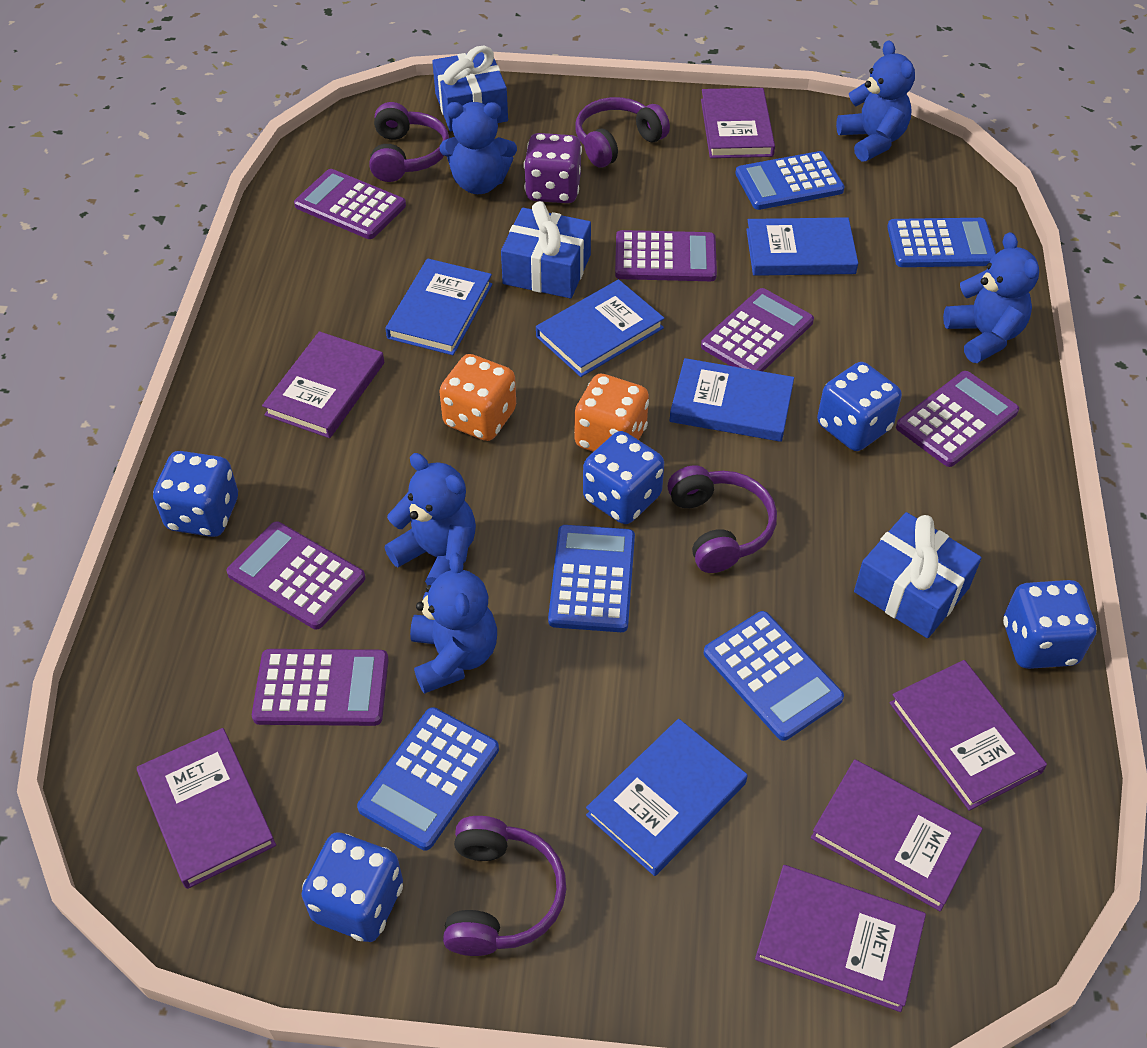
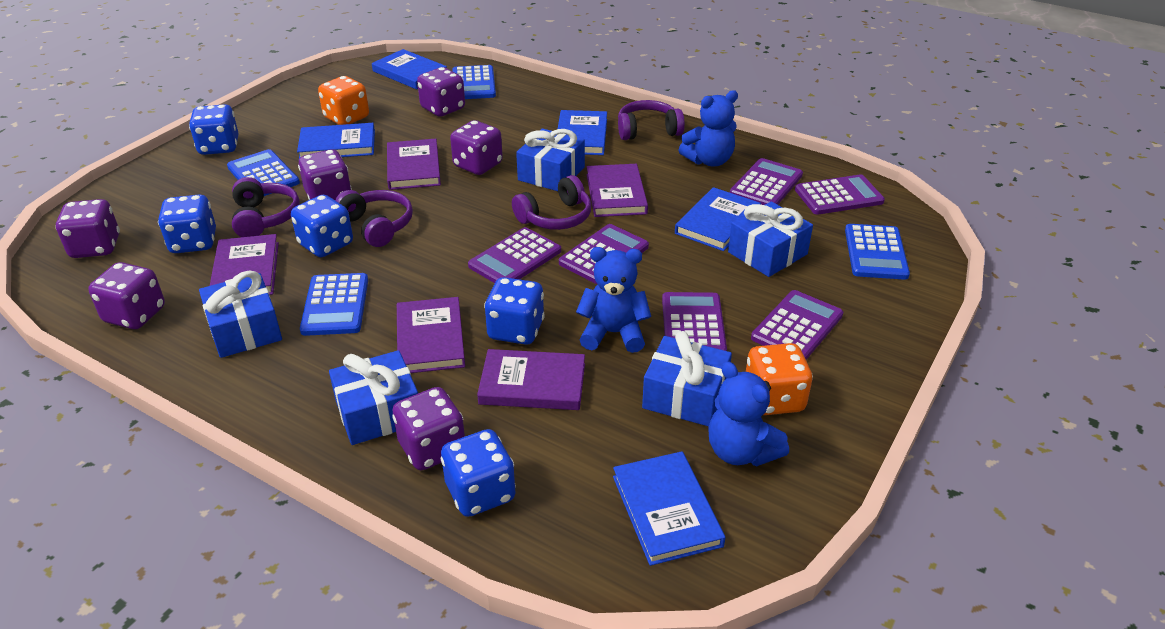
blue calculator: 5 -> 4
blue gift: 3 -> 5
blue teddy bear: 5 -> 3
purple book: 6 -> 5
purple dice: 1 -> 6

